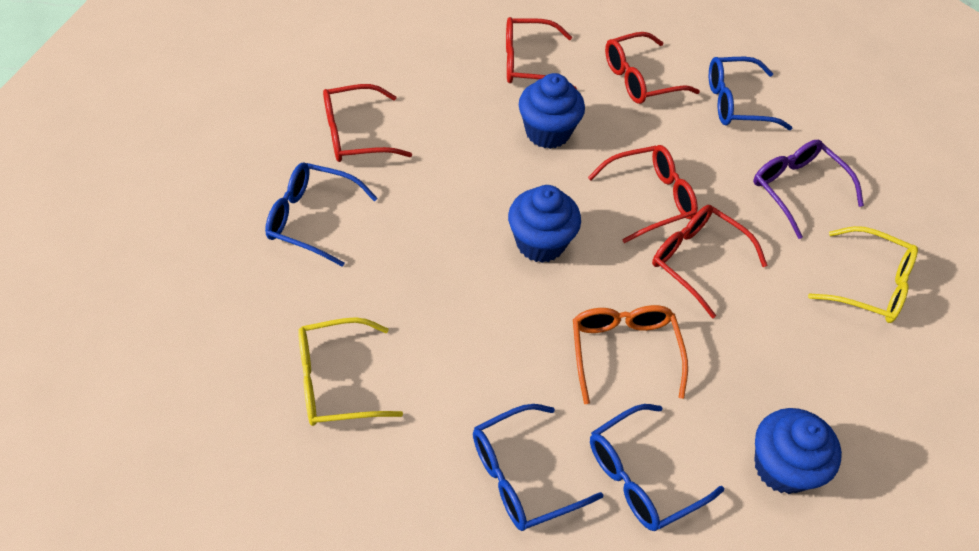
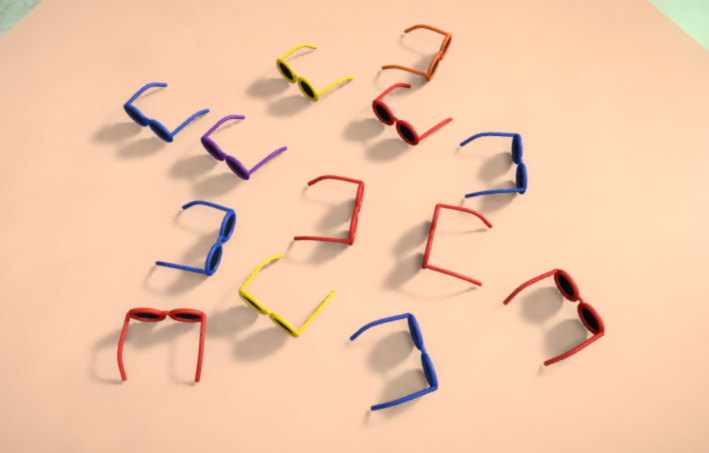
blue cupcake: 3 -> 0

